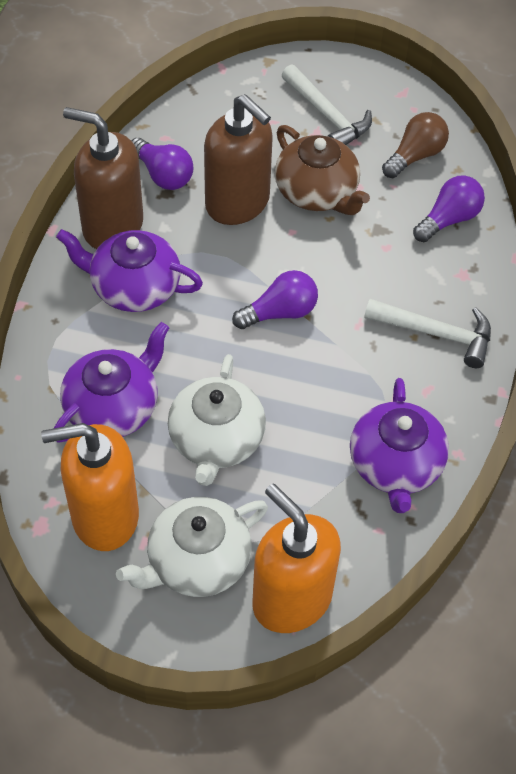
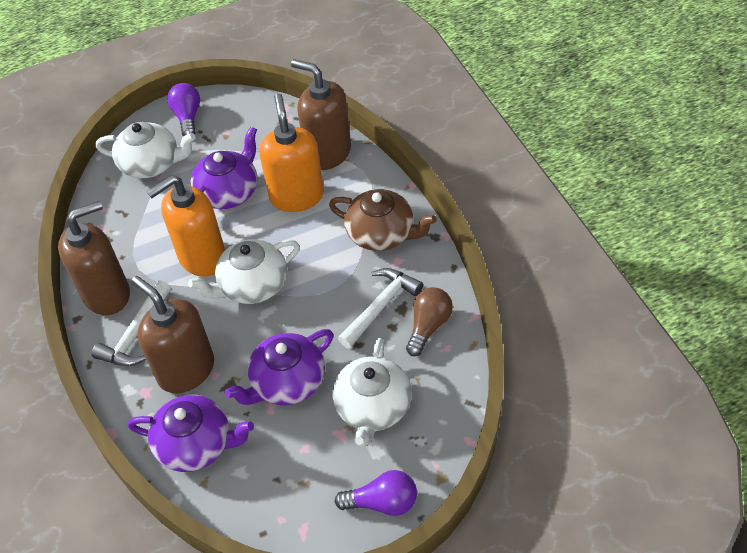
brown soap dispenser: 2 -> 3
purple light bulb: 3 -> 2
white teapot: 2 -> 3

